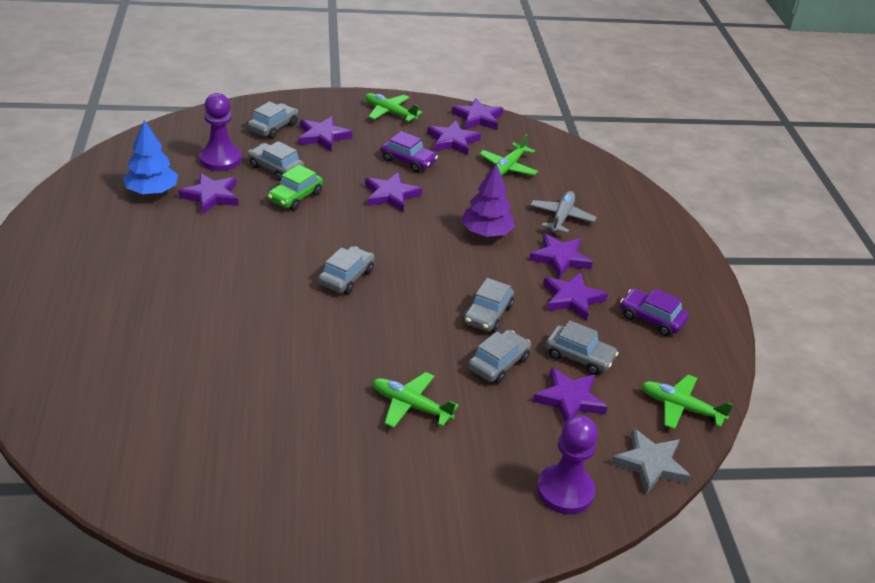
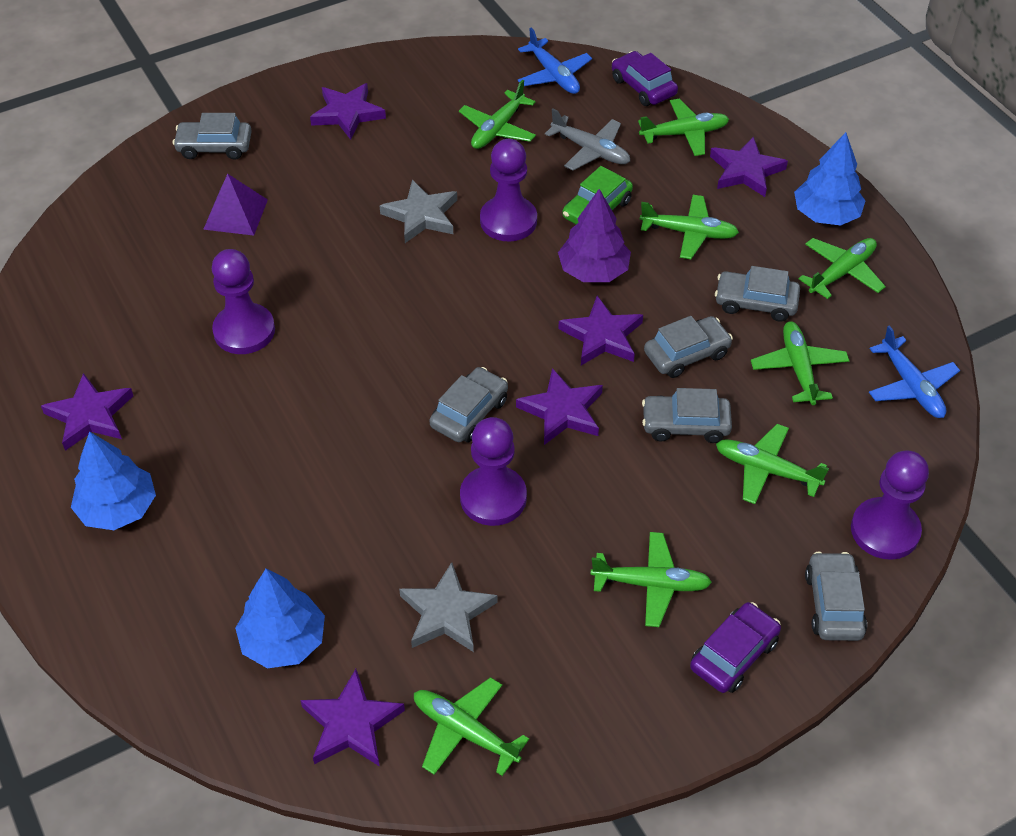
blue plane: 0 -> 2
blue tree: 1 -> 3
green plane: 4 -> 8
grey star: 1 -> 2
purple pawn: 2 -> 4
purple pyramid: 0 -> 1
purple star: 8 -> 6

